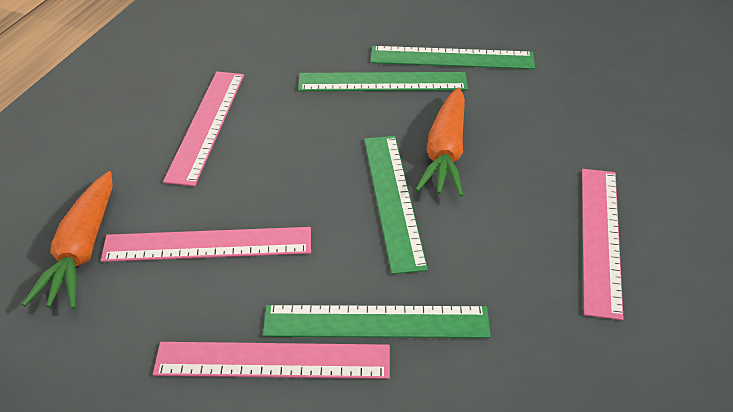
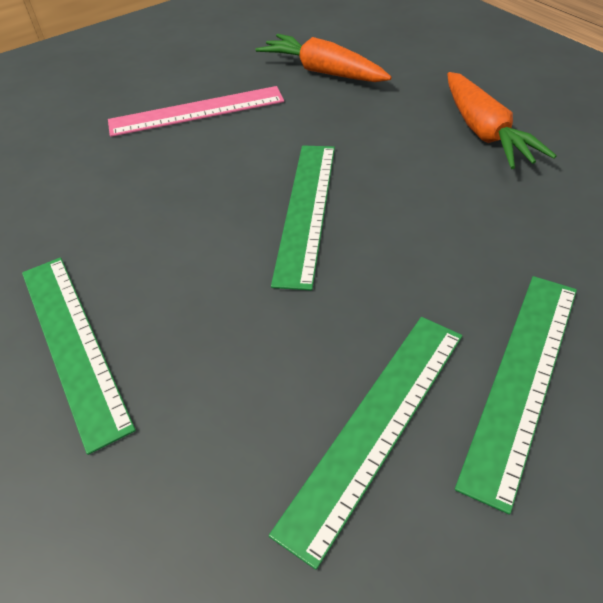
pink ruler: 4 -> 1

